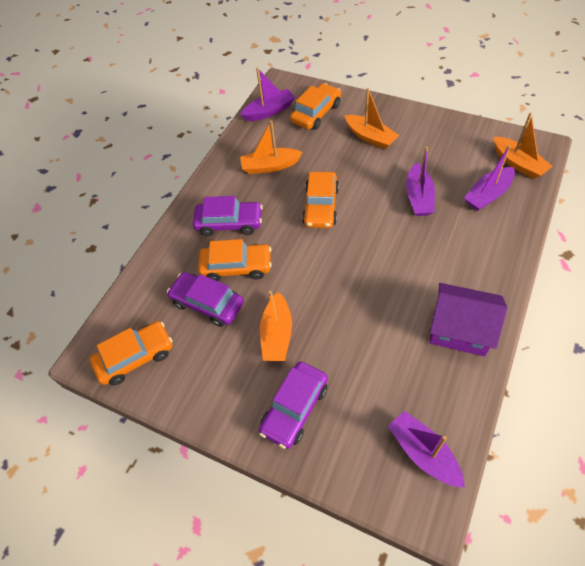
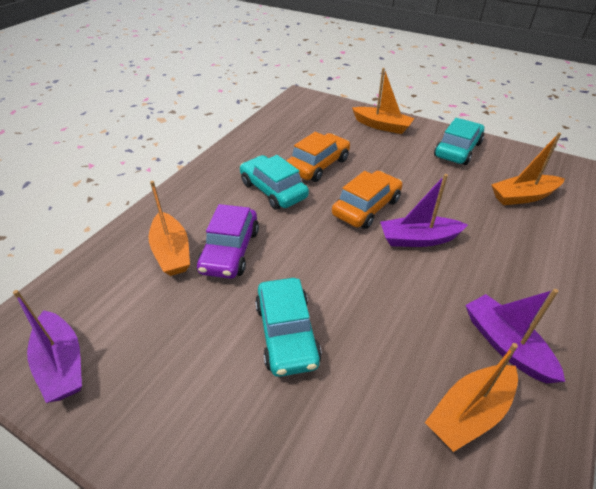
orange car: 4 -> 2
purple boat: 4 -> 3
purple car: 3 -> 1
purple house: 1 -> 0
turquoise car: 0 -> 3

